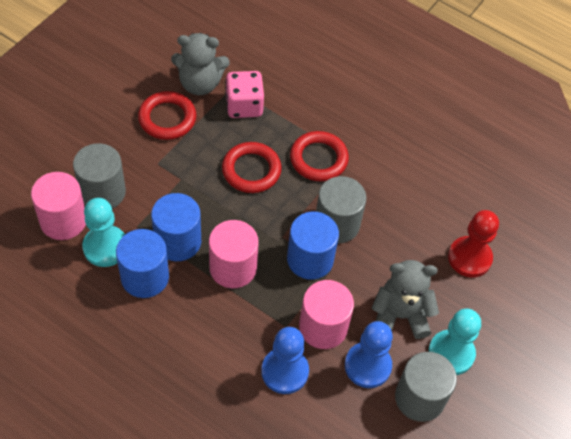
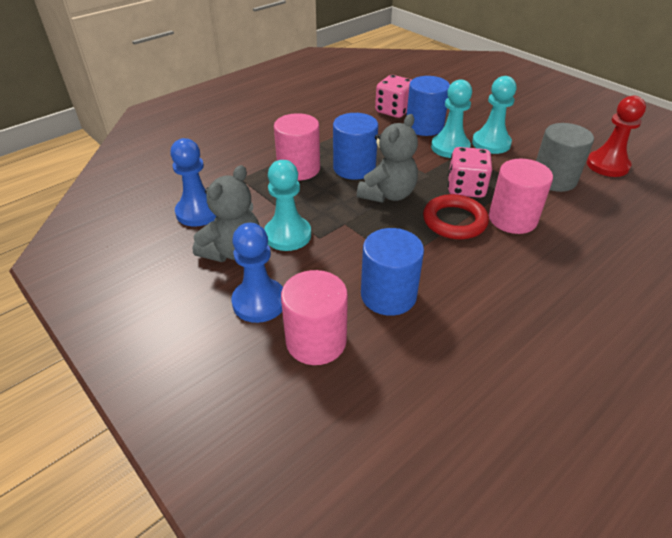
grey cylinder: 3 -> 1
pink dice: 1 -> 2
red ring: 3 -> 1
turquoise pawn: 2 -> 3

